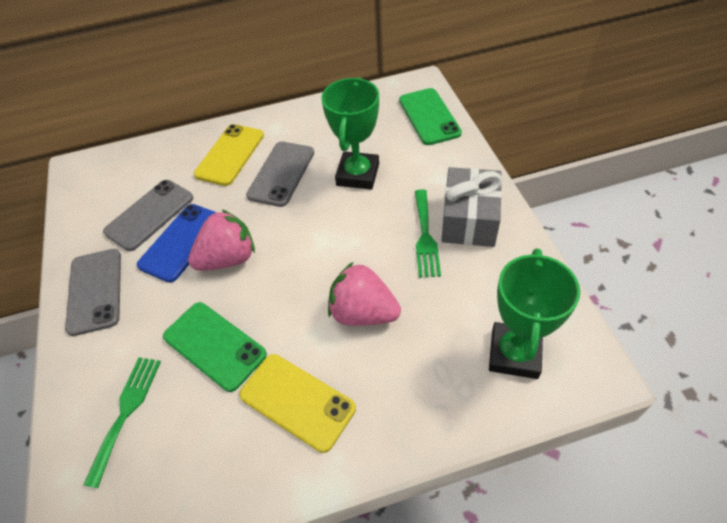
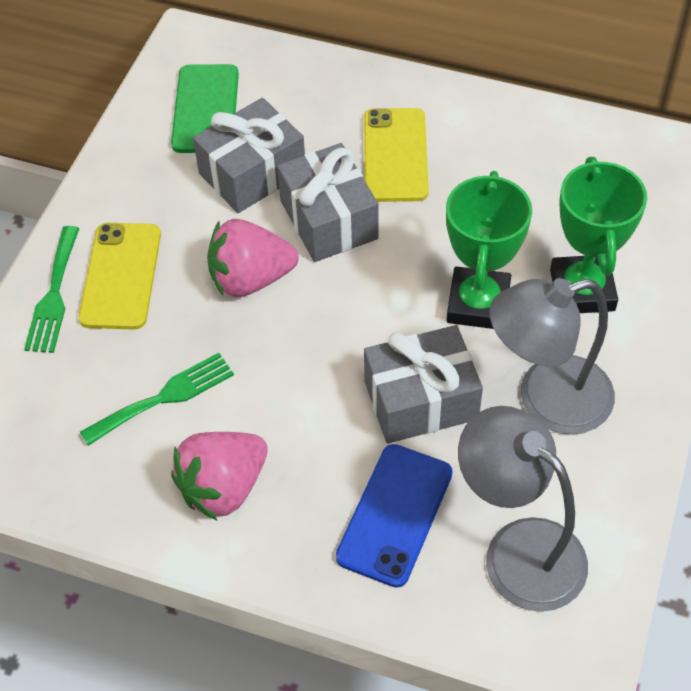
green phone: 2 -> 1
grey gift: 1 -> 3
grey lamp: 0 -> 2
grey phone: 3 -> 0

